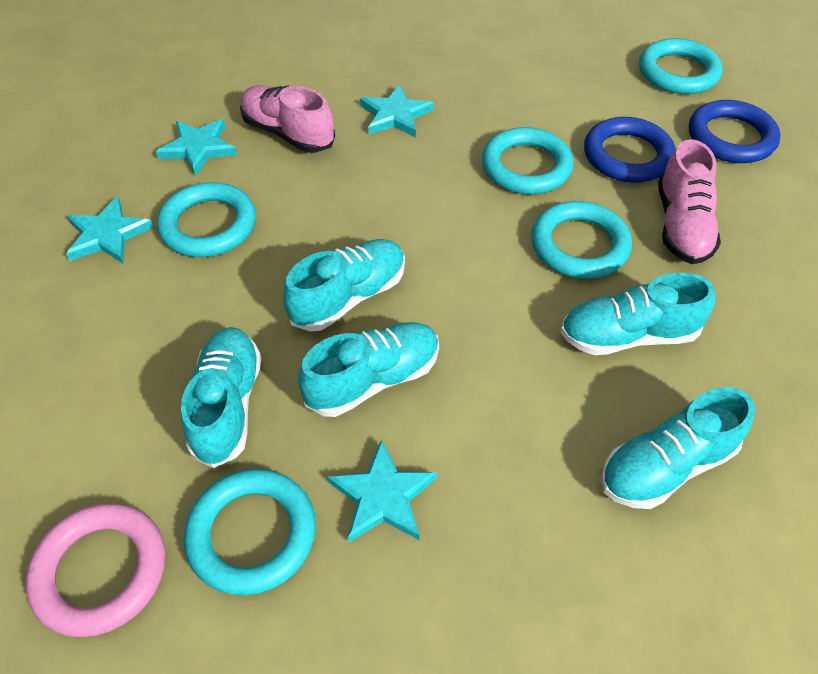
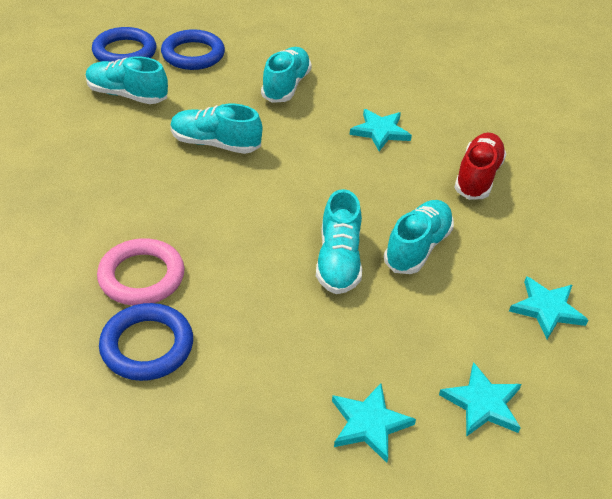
blue ring: 2 -> 3
pink shoe: 2 -> 0
red shoe: 0 -> 1
turquoise ring: 5 -> 0

